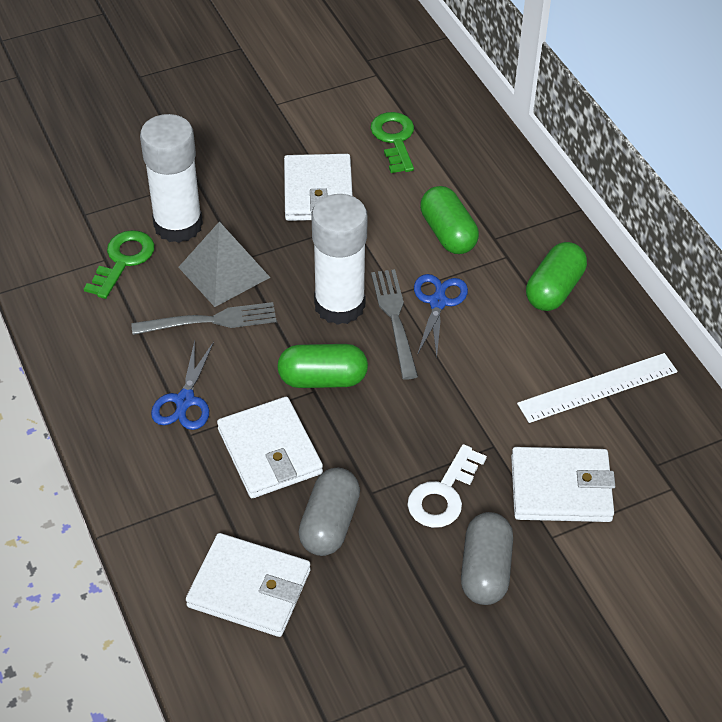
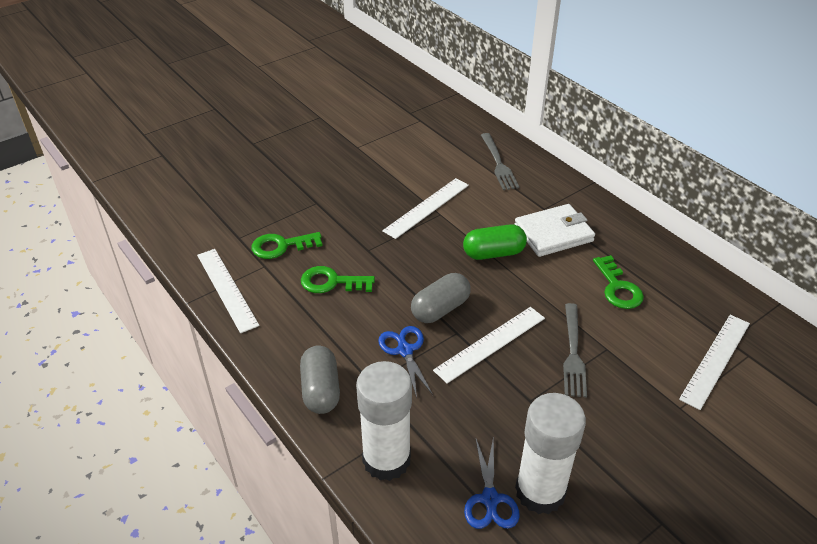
green capsule: 3 -> 1
green key: 2 -> 3
grey pyramid: 1 -> 0
white key: 1 -> 0
white ruler: 1 -> 4
white wallet: 4 -> 1

